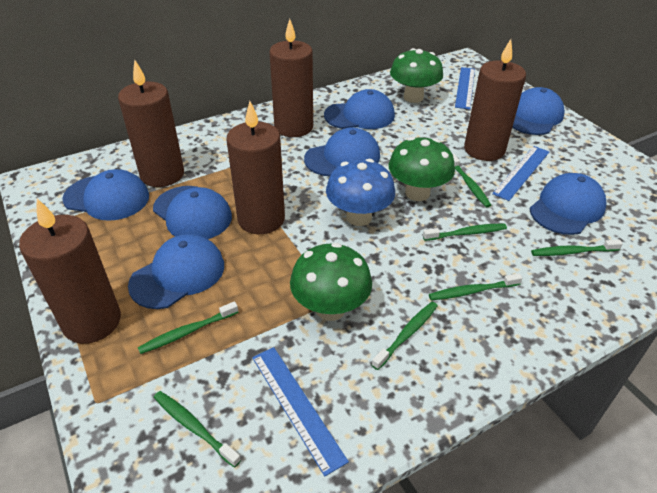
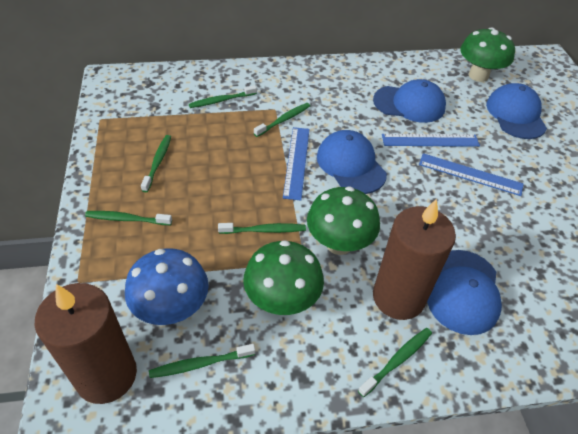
blue cap: 7 -> 4
brown candle: 5 -> 2

